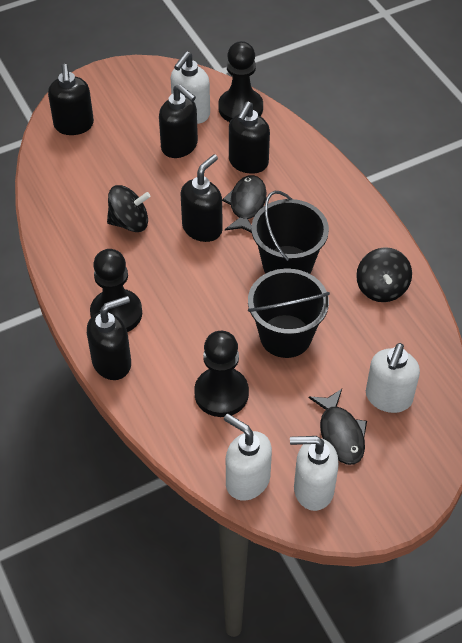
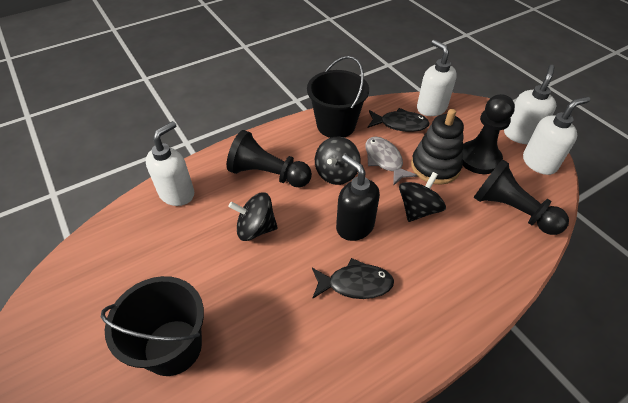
black soap dispenser: 5 -> 1
black spinning top: 2 -> 3
black stacking toy: 0 -> 1
grey fish: 0 -> 1

